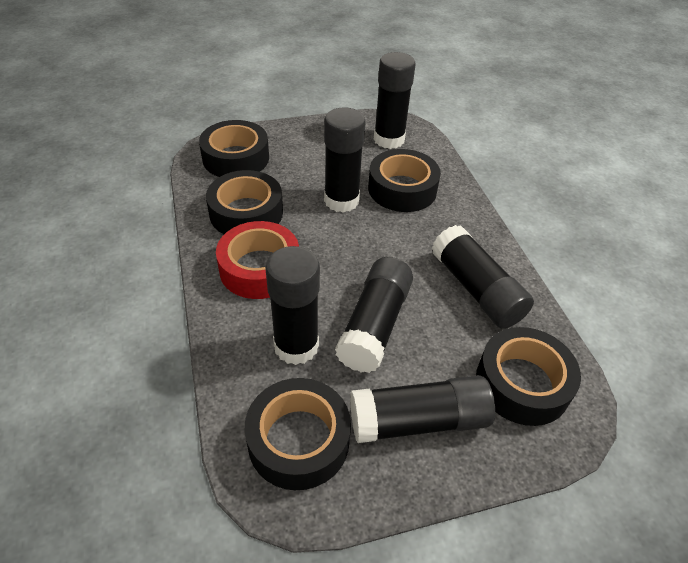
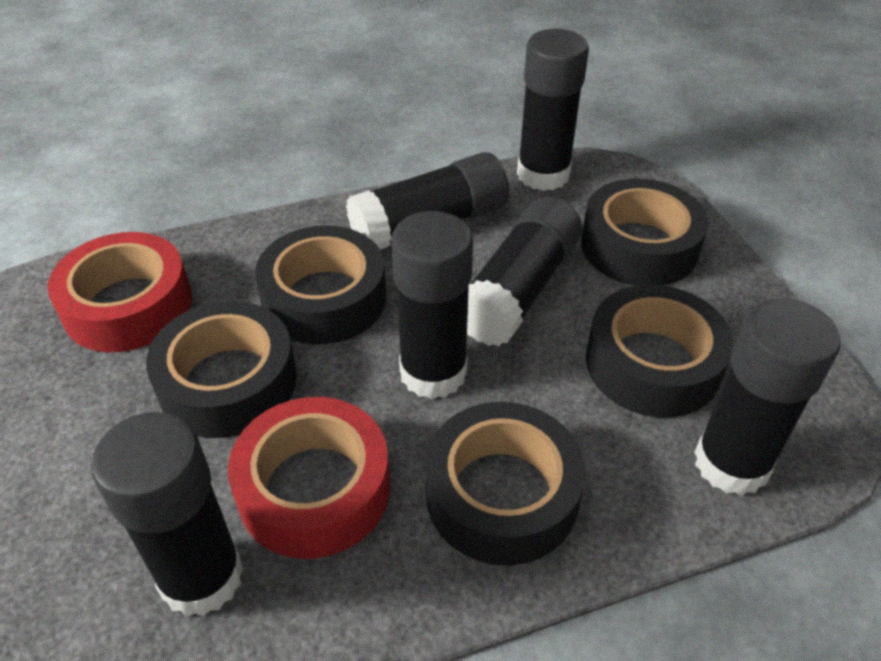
red tape: 1 -> 2

